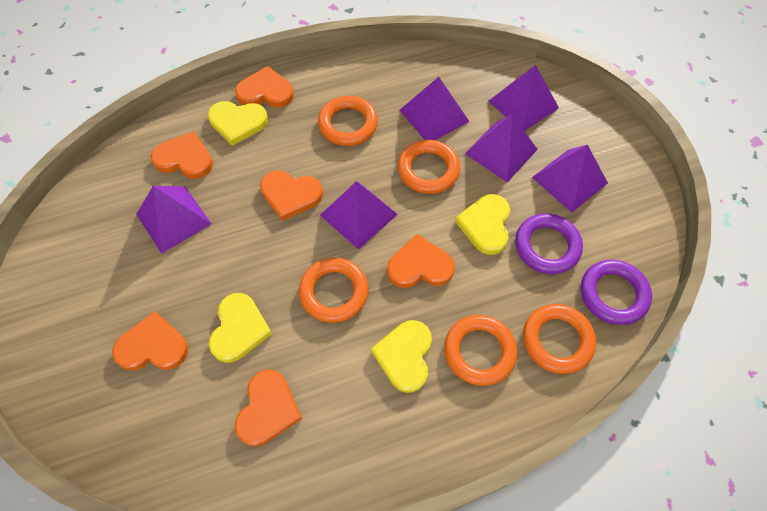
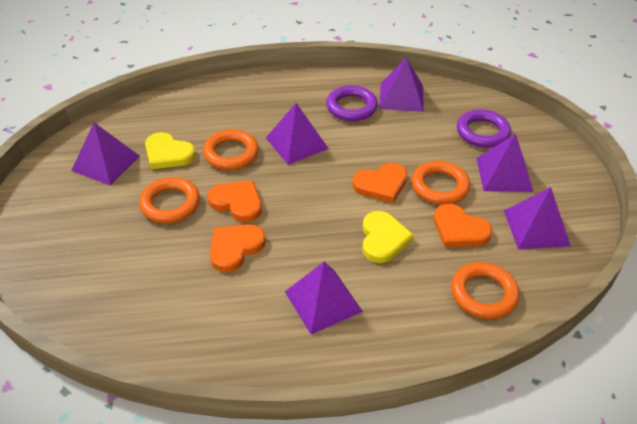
orange heart: 6 -> 4
orange ring: 5 -> 4
yellow heart: 4 -> 2

